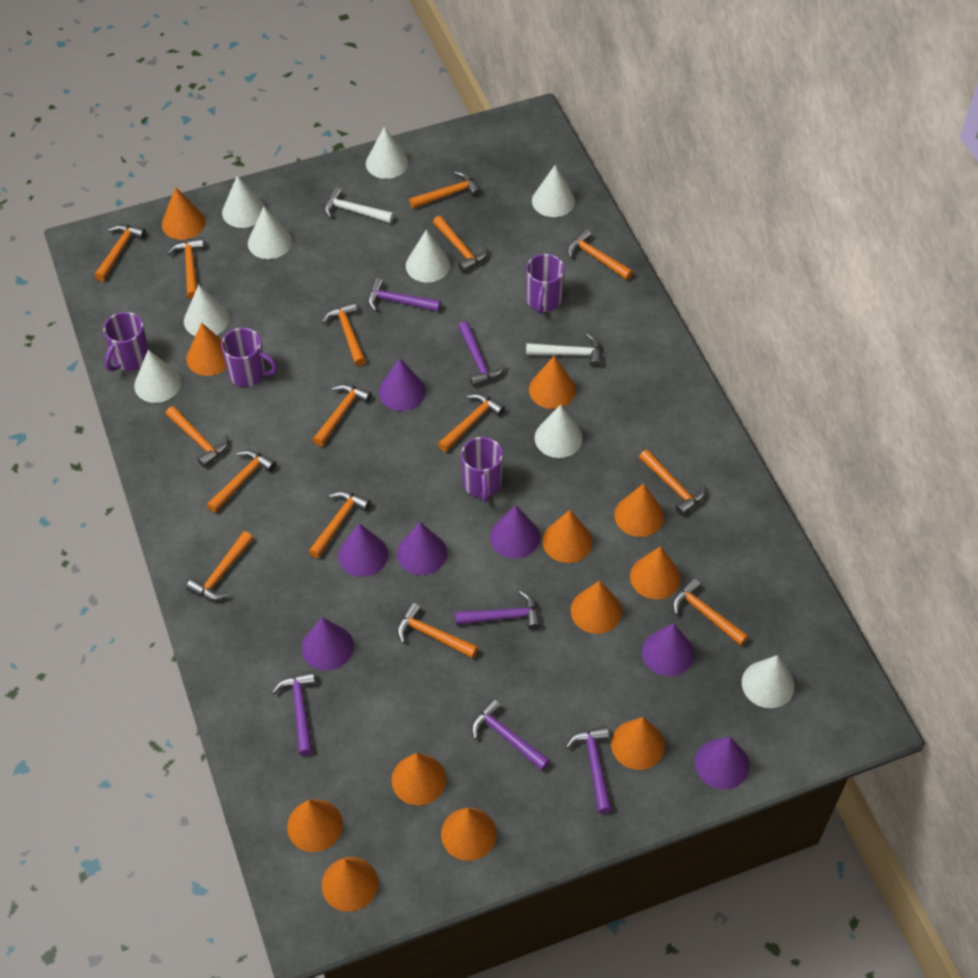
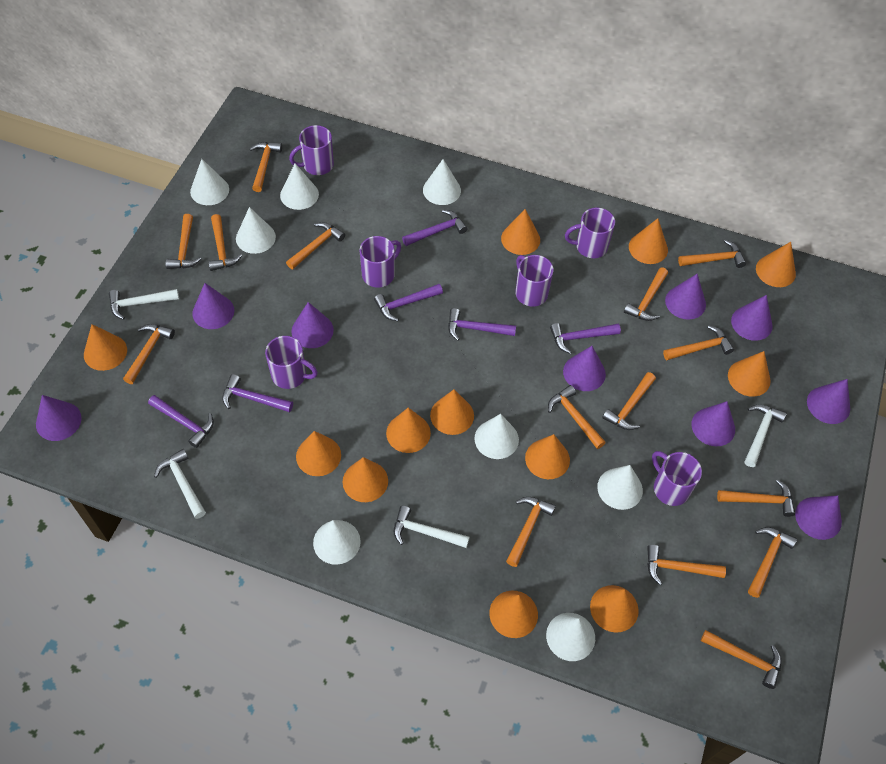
purple cone: 7 -> 9
purple mug: 4 -> 6
white cone: 9 -> 8
white hammer: 2 -> 4

